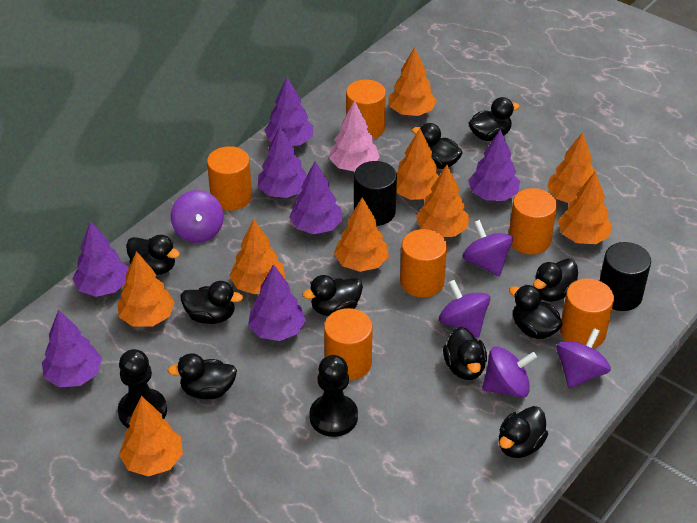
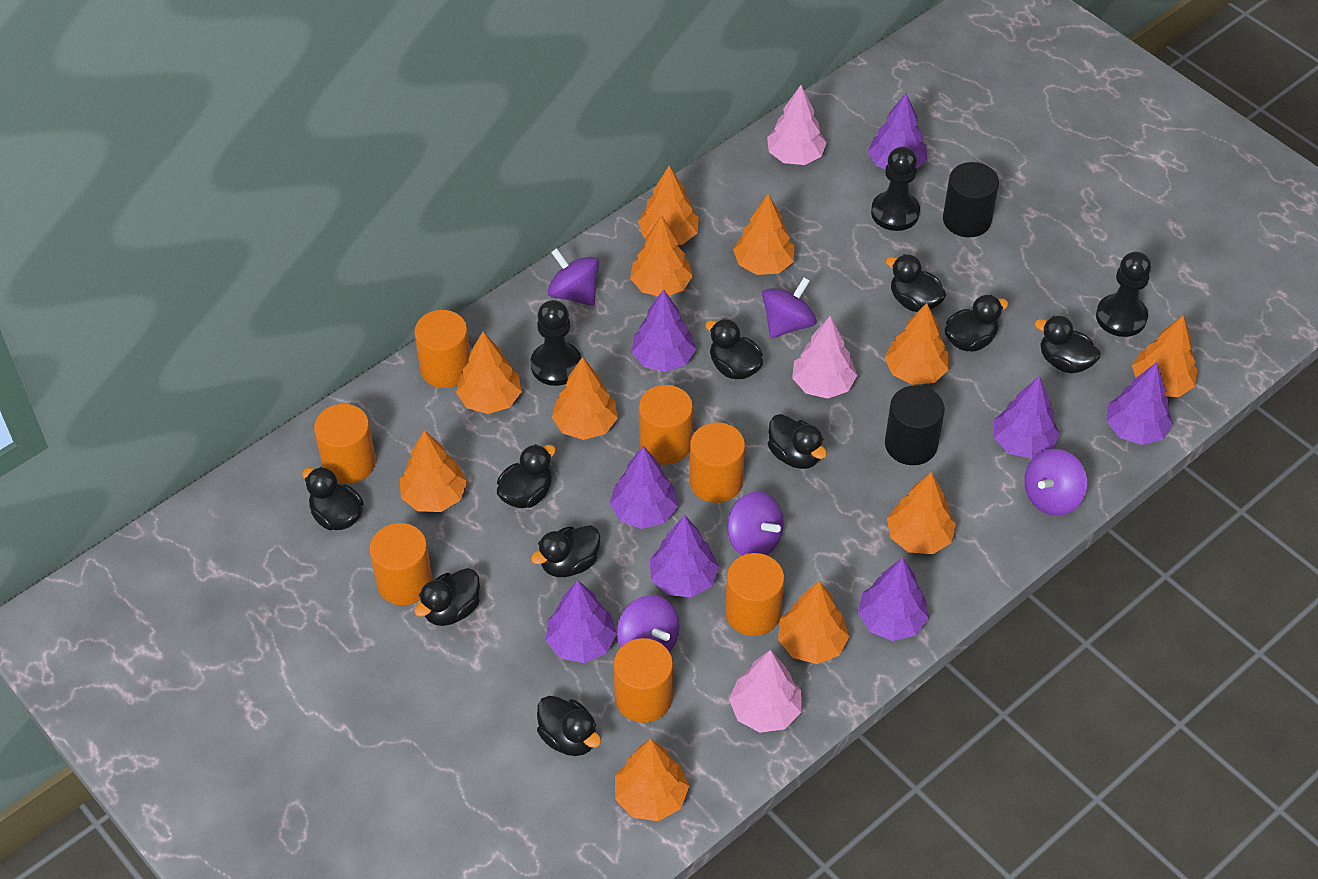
black pawn: 2 -> 3
orange cylinder: 6 -> 7
orange tree: 9 -> 11
pink tree: 1 -> 3
purple tree: 7 -> 8

